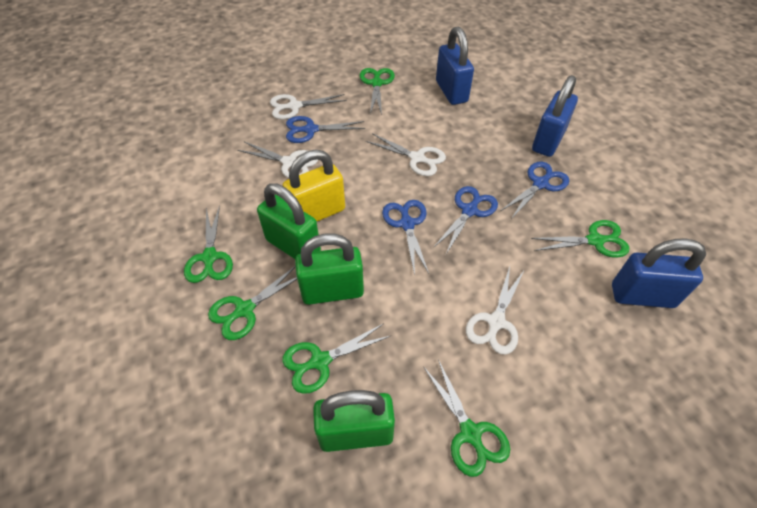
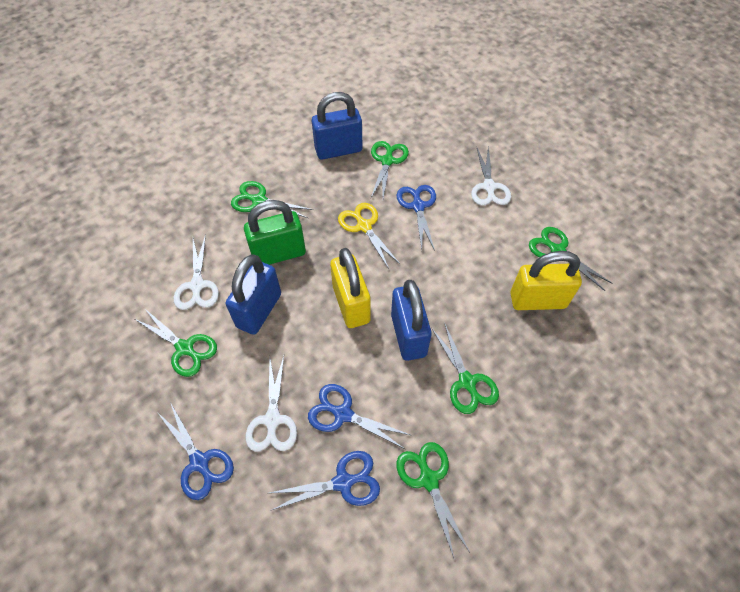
green padlock: 3 -> 1
white scissors: 4 -> 3
yellow padlock: 1 -> 2
yellow scissors: 0 -> 1

